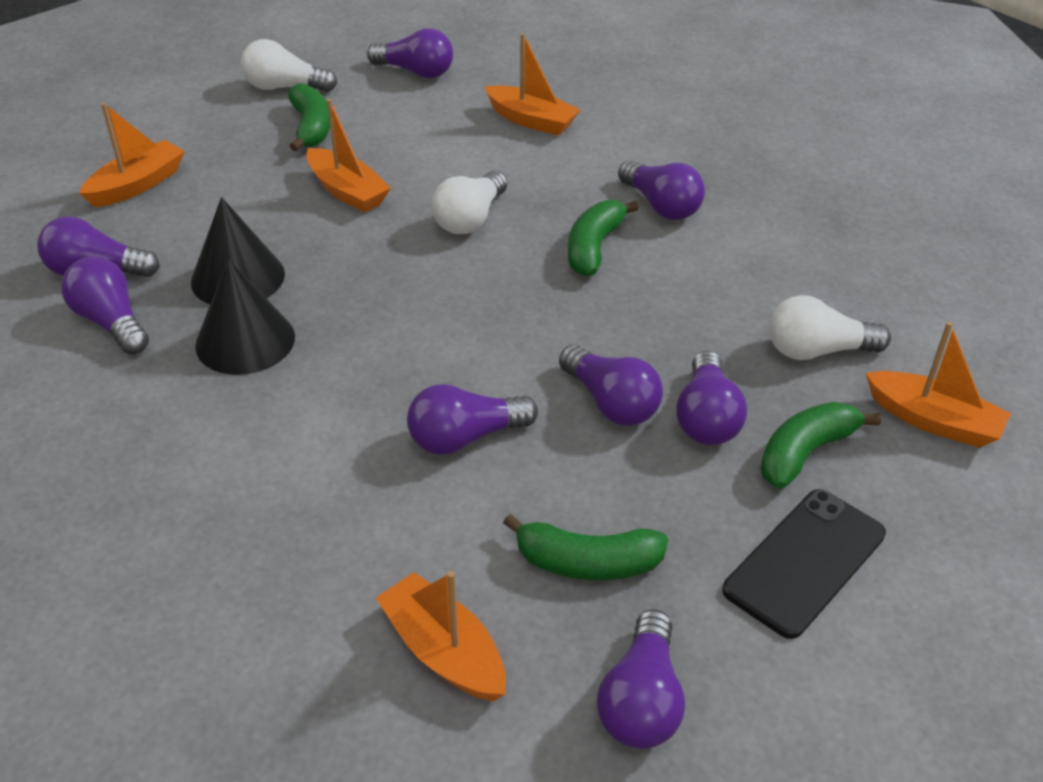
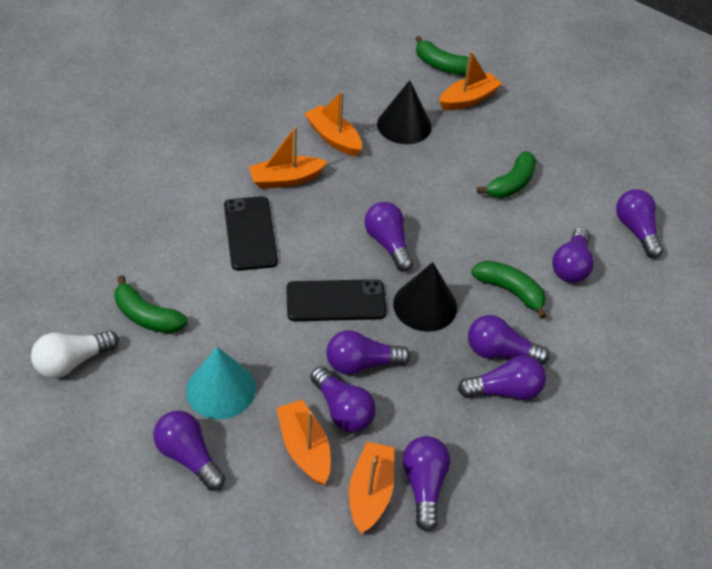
black phone: 1 -> 2
purple light bulb: 8 -> 9
turquoise cone: 0 -> 1
white light bulb: 3 -> 1

